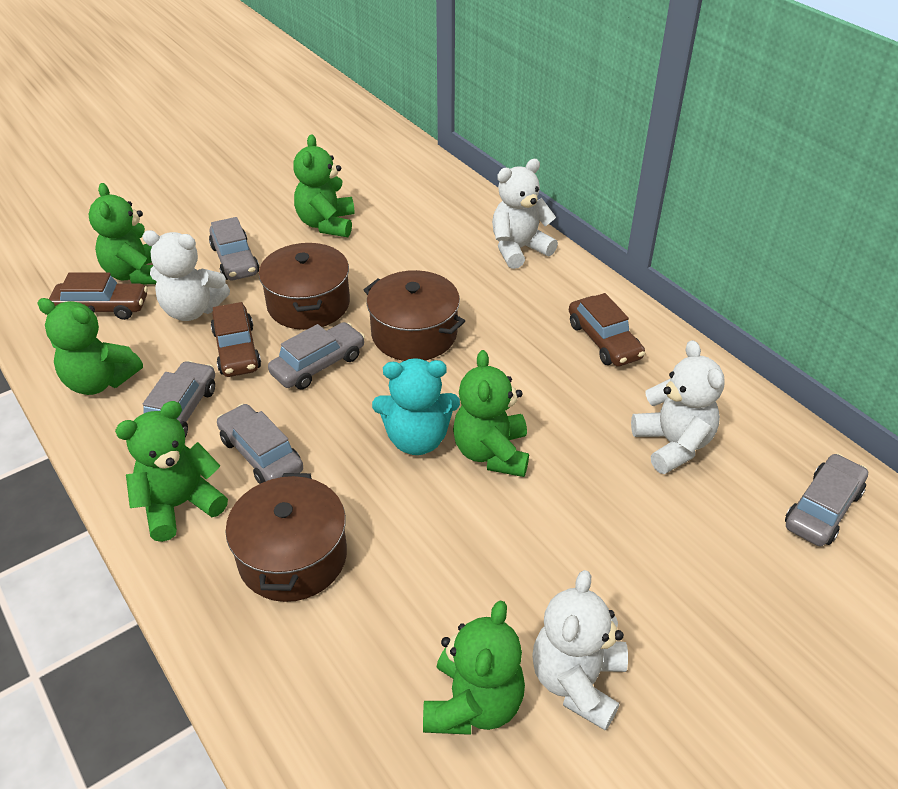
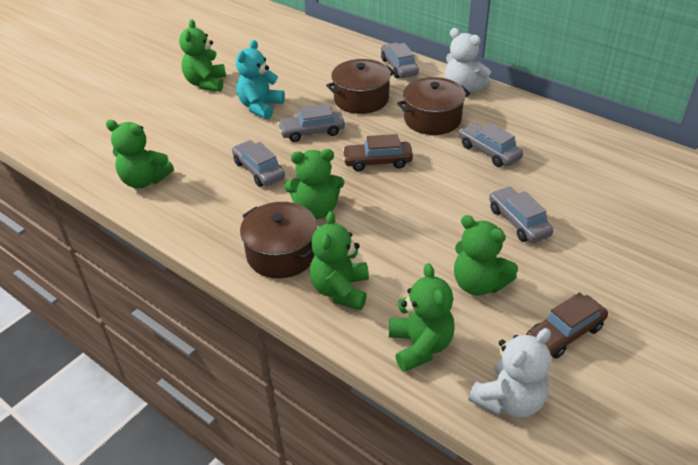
brown car: 3 -> 2
white teddy bear: 4 -> 2

